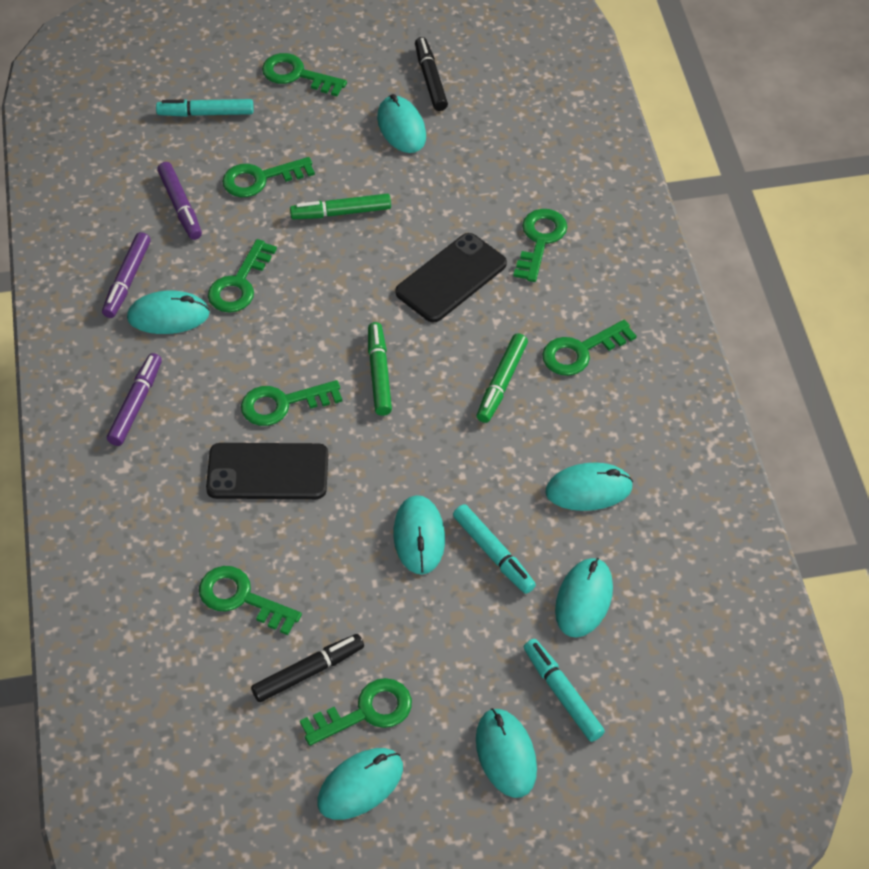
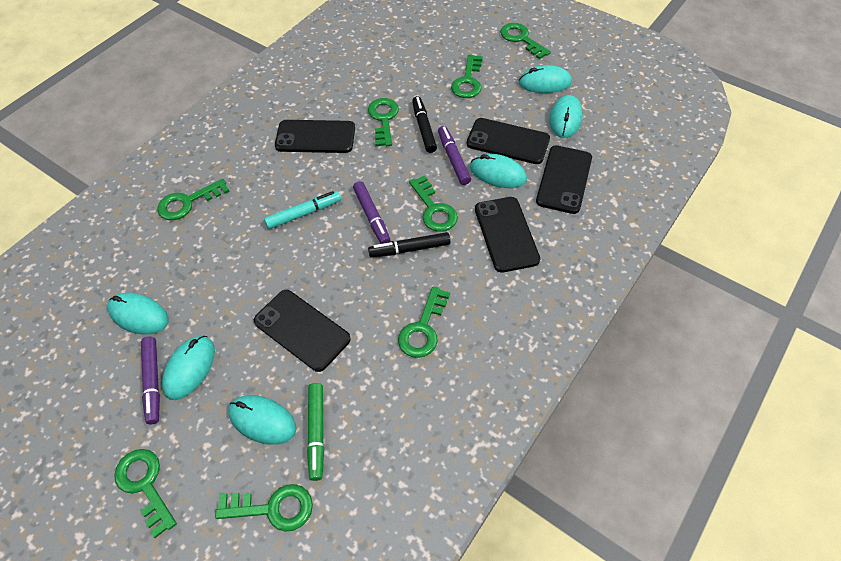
black phone: 2 -> 5
green marker: 3 -> 1
turquoise marker: 3 -> 1
turquoise mouse: 7 -> 6

